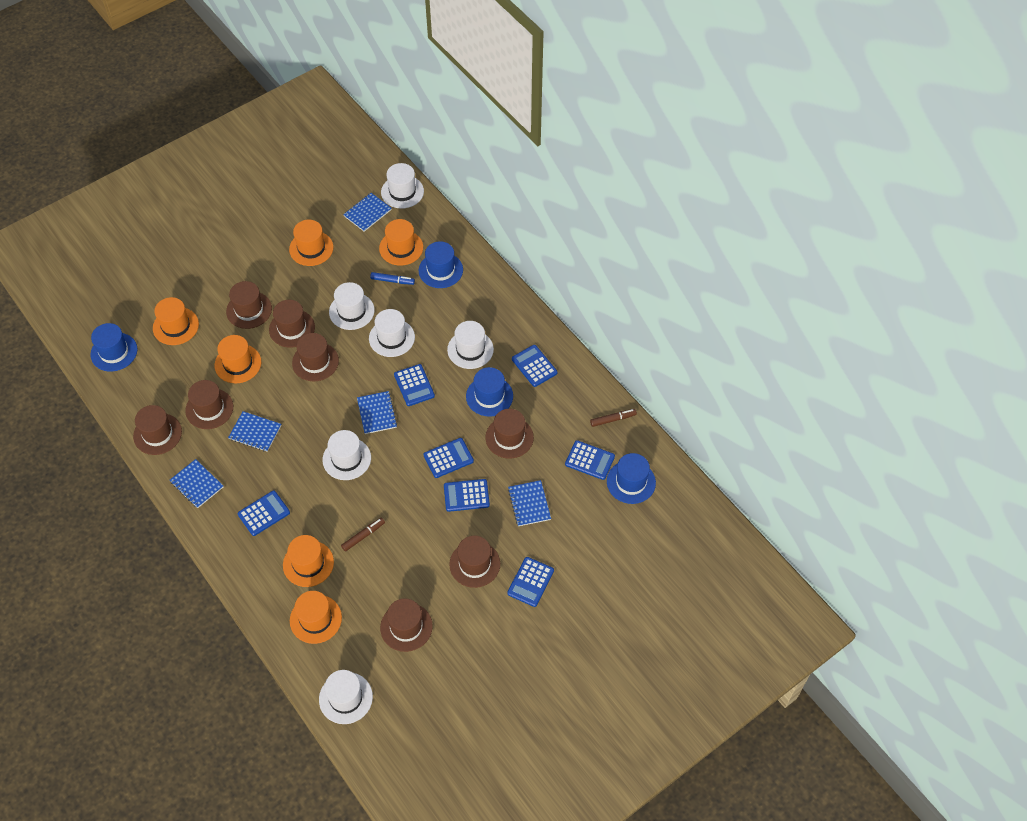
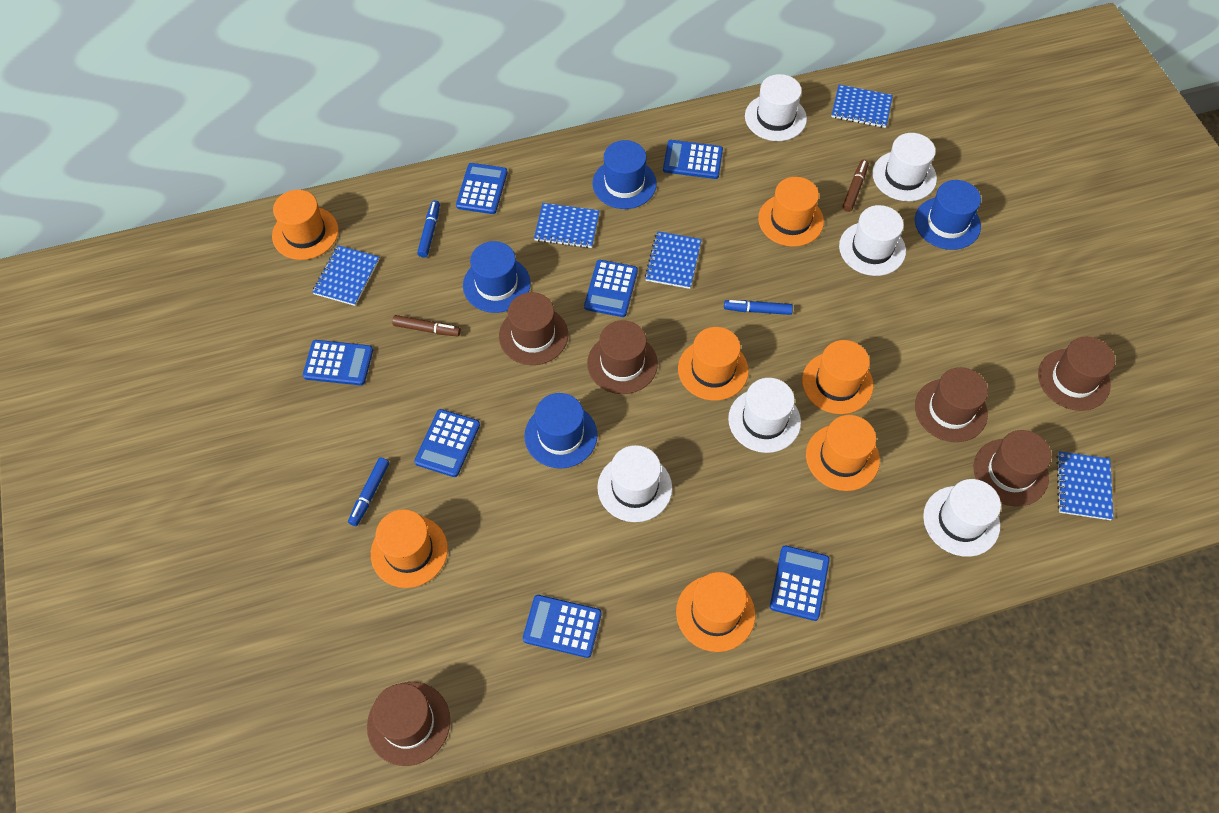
blue marker: 1 -> 3
brown hat: 8 -> 6
orange hat: 6 -> 7

